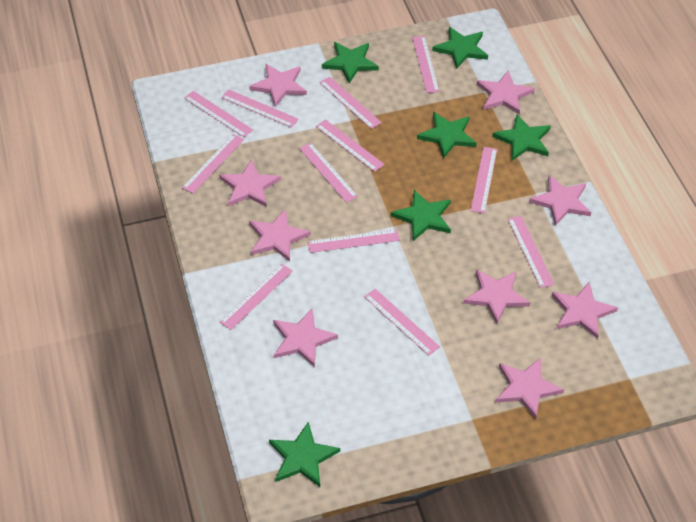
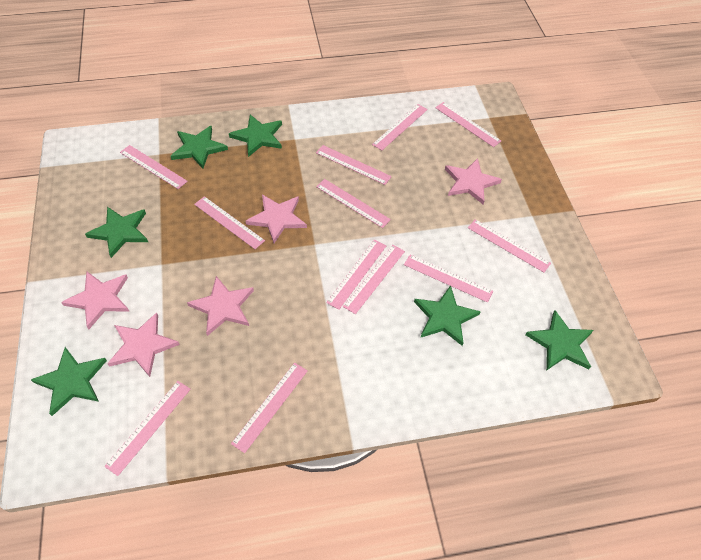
pink star: 9 -> 5

